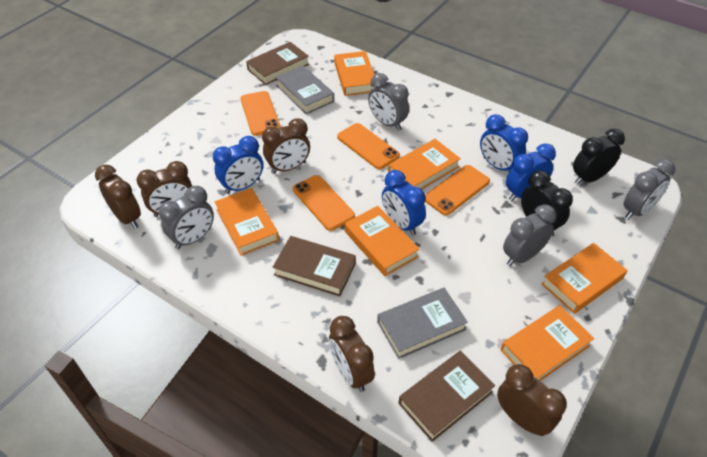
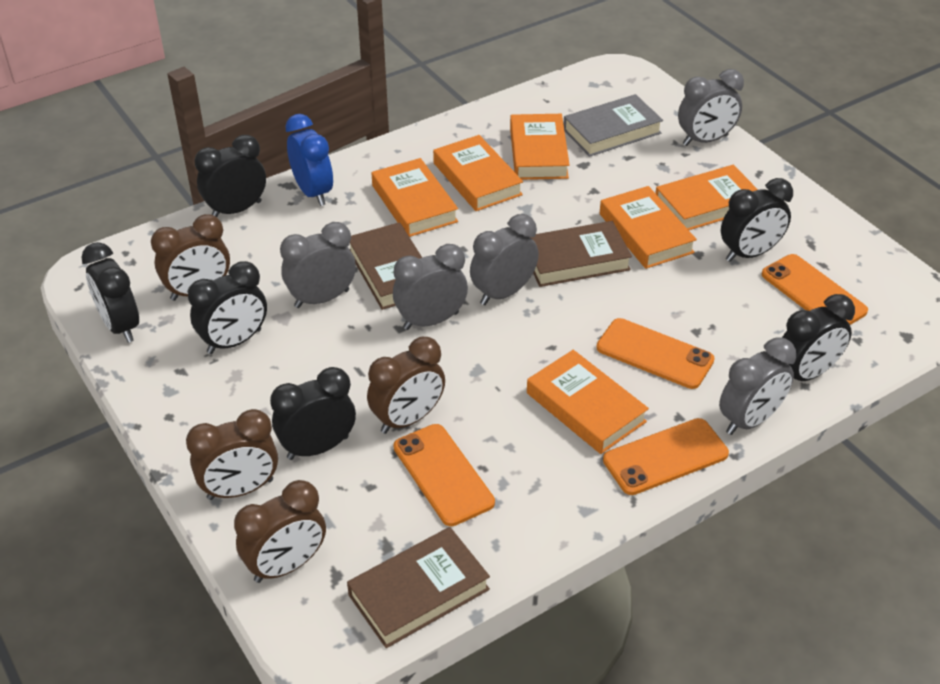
black clock: 2 -> 6
blue clock: 4 -> 1
brown clock: 5 -> 4
grey book: 2 -> 1
grey clock: 4 -> 5

